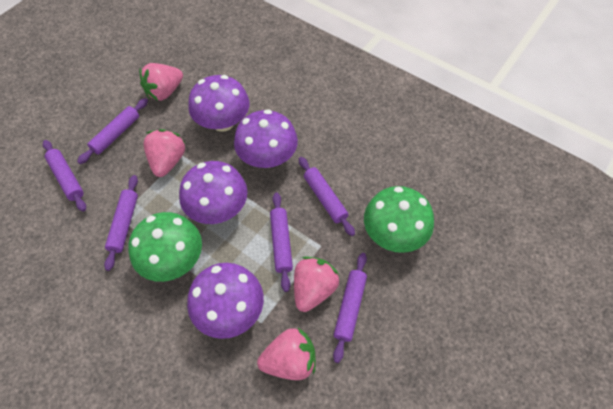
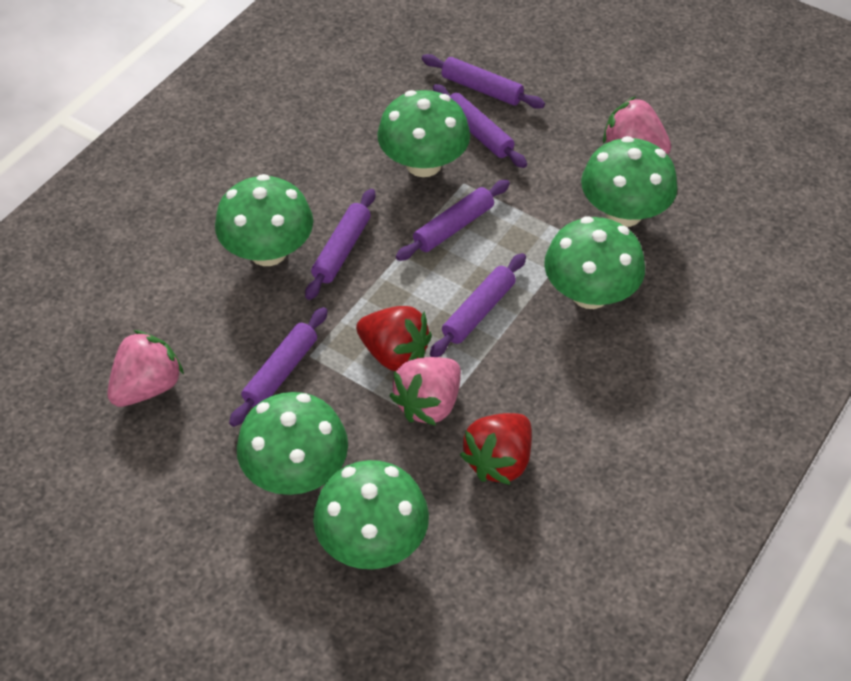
green mushroom: 2 -> 6
pink strawberry: 4 -> 3
purple mushroom: 4 -> 0
red strawberry: 0 -> 2

